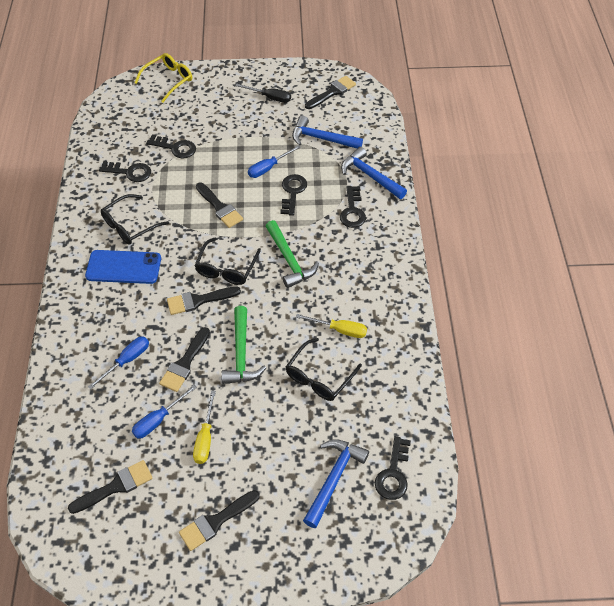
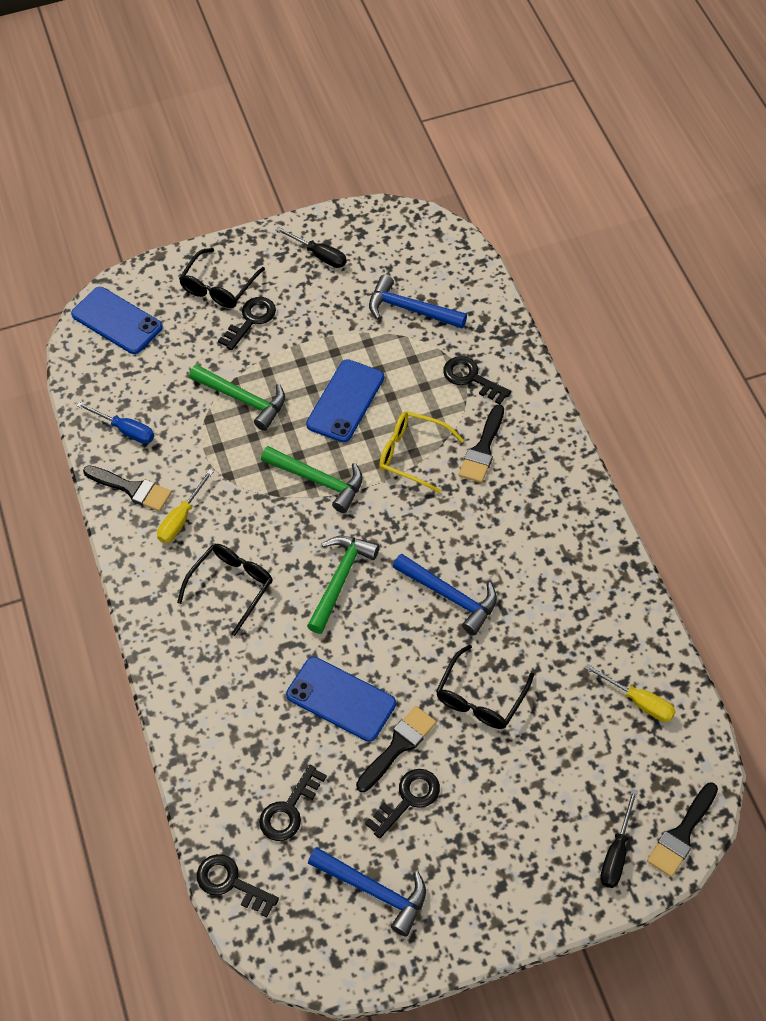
black brush: 6 -> 4
black screwdriver: 1 -> 2
blue phone: 1 -> 3
blue screwdriver: 3 -> 1
green hammer: 2 -> 3

